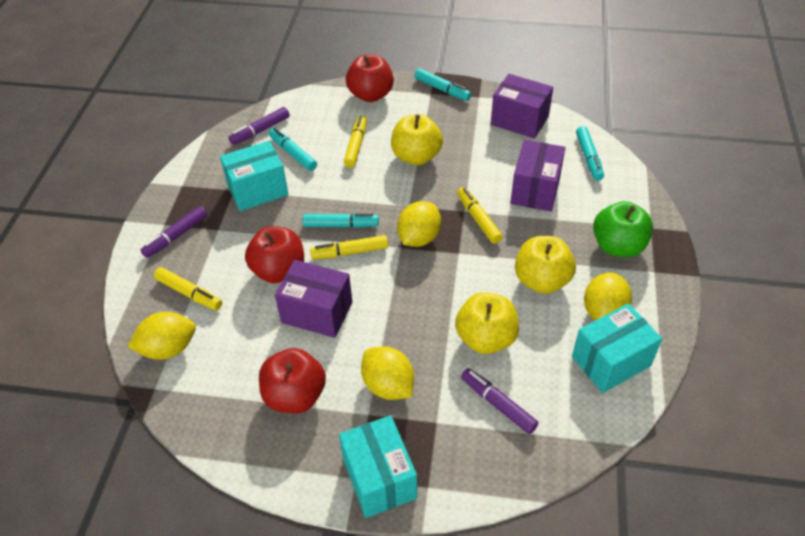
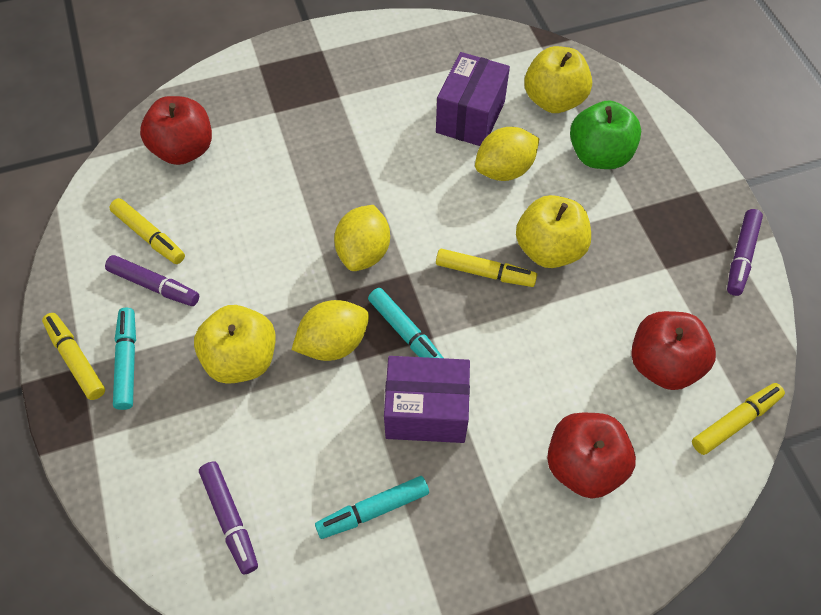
purple box: 3 -> 2
turquoise box: 3 -> 0
turquoise marker: 4 -> 3
yellow lemon: 4 -> 3

